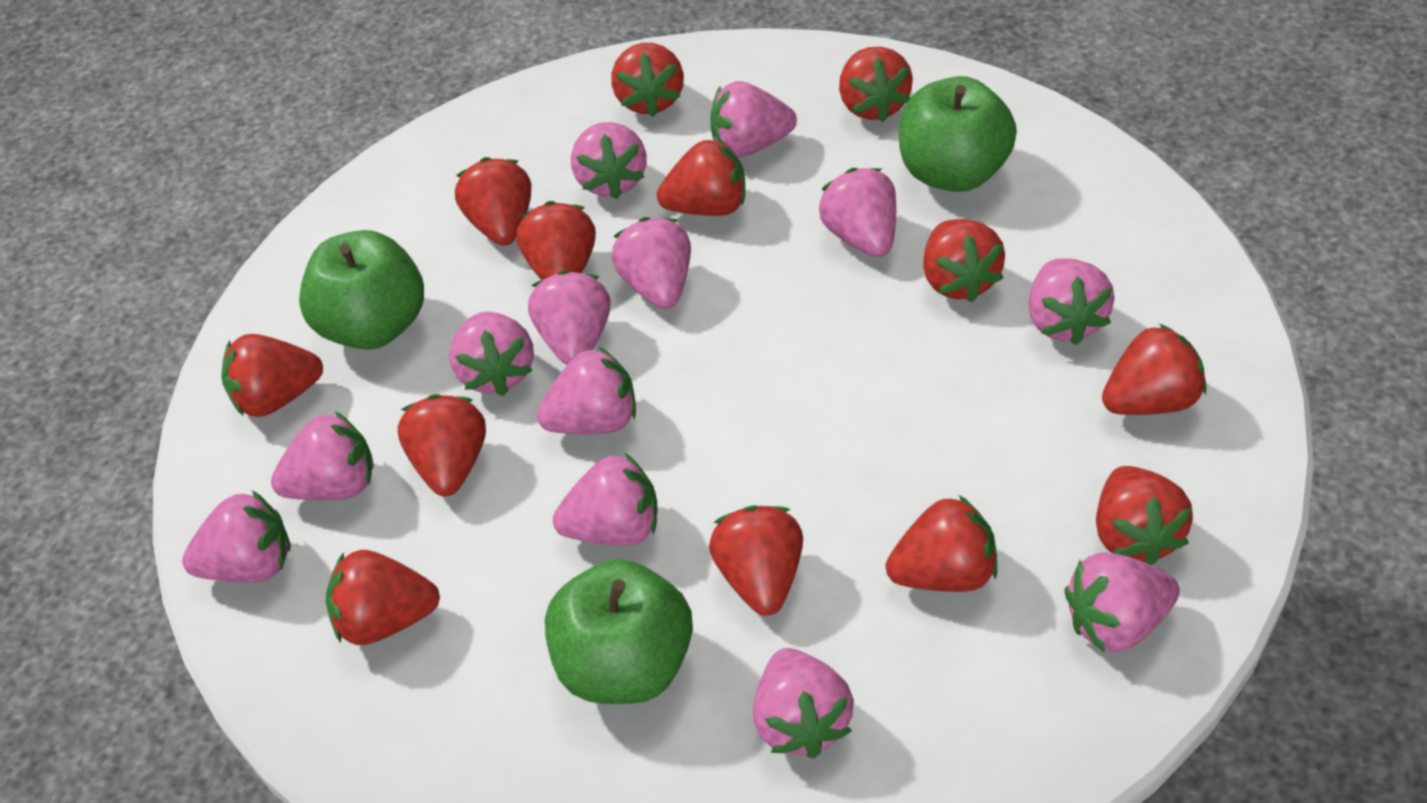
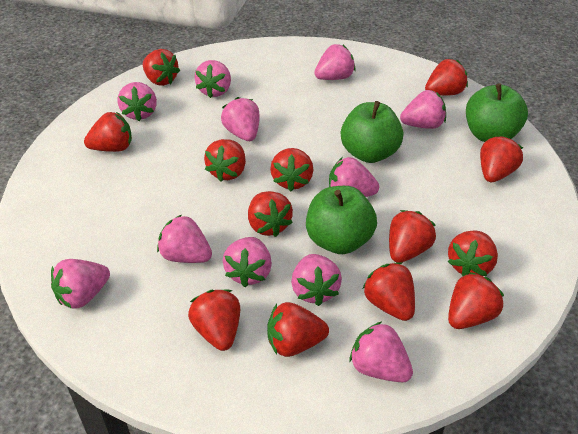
pink strawberry: 13 -> 11

